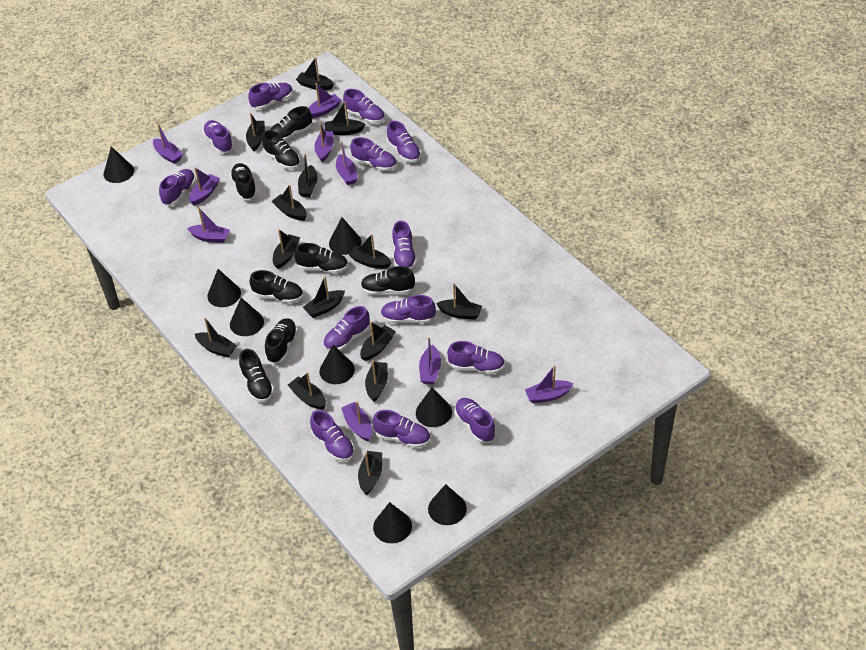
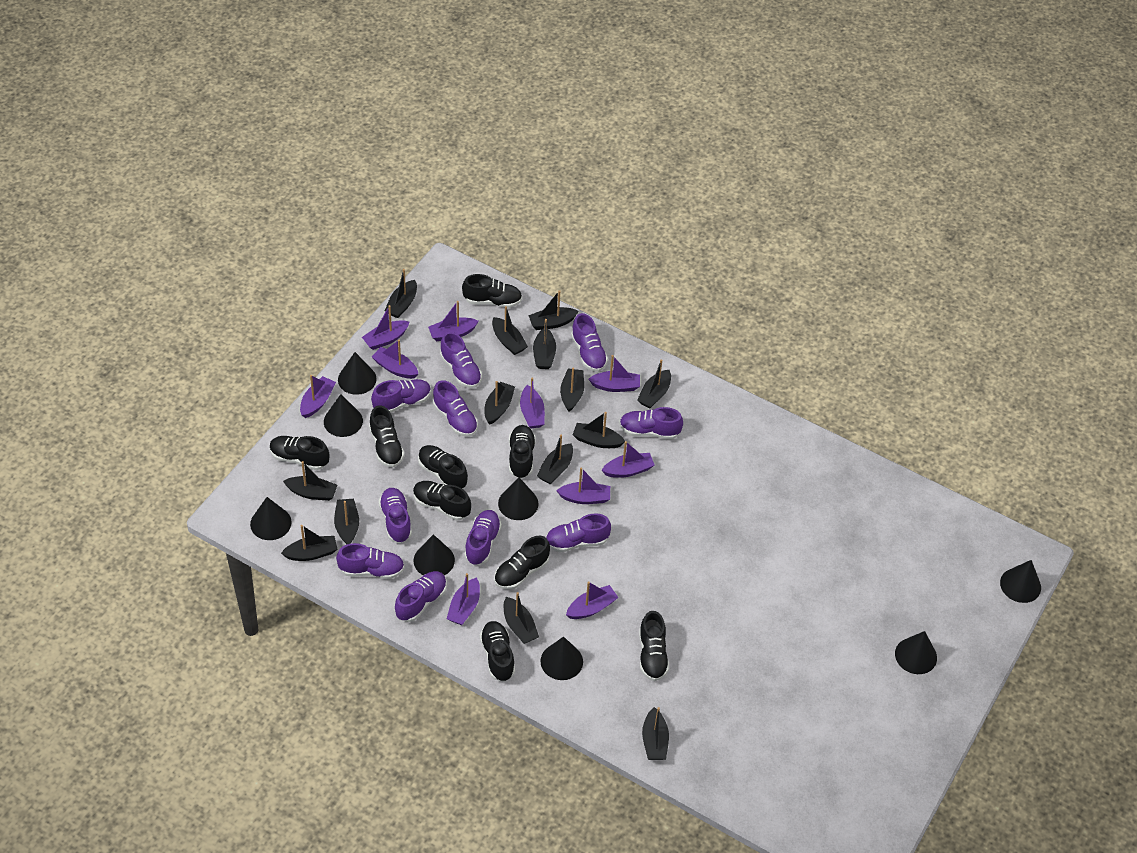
black shoe: 8 -> 9
purple boat: 9 -> 10
purple shoe: 13 -> 10

